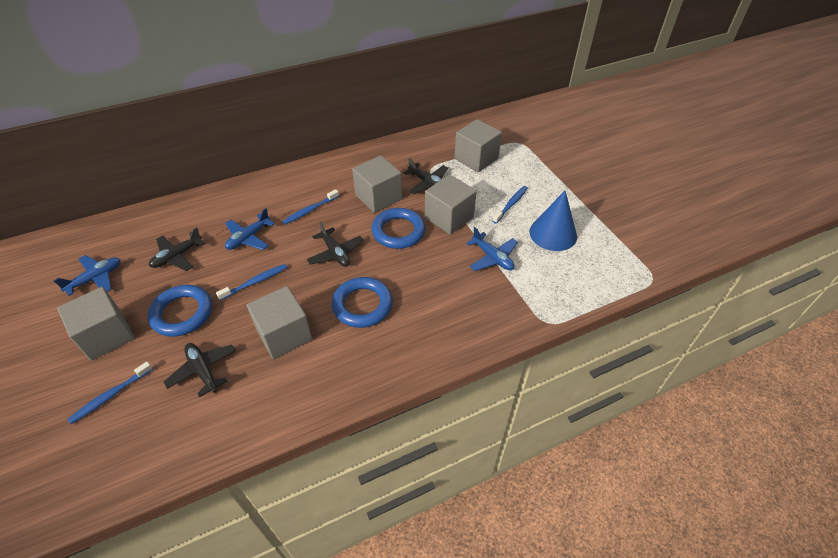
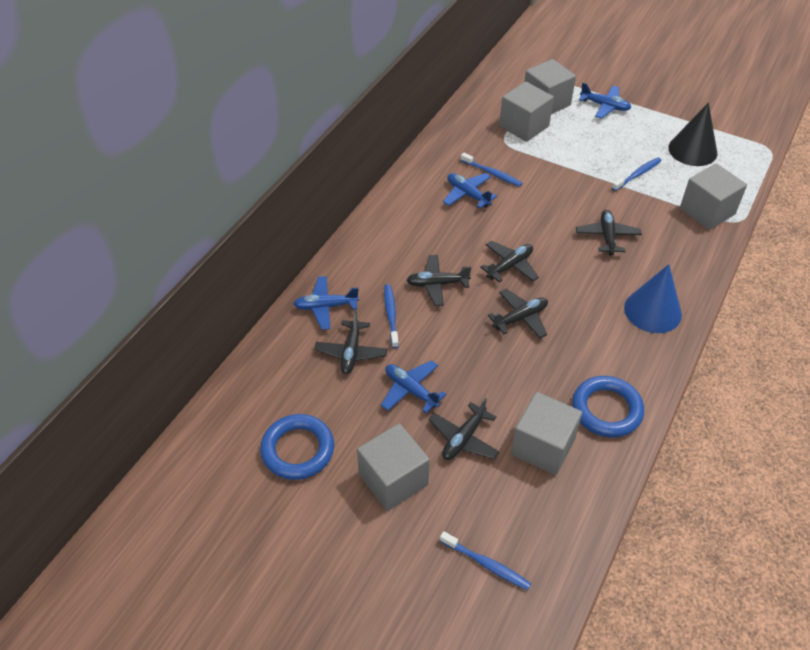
black cone: 0 -> 1
black plane: 4 -> 6
blue plane: 3 -> 4
blue ring: 3 -> 2

